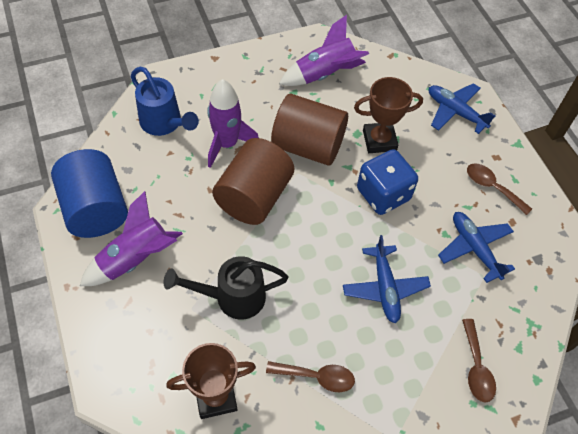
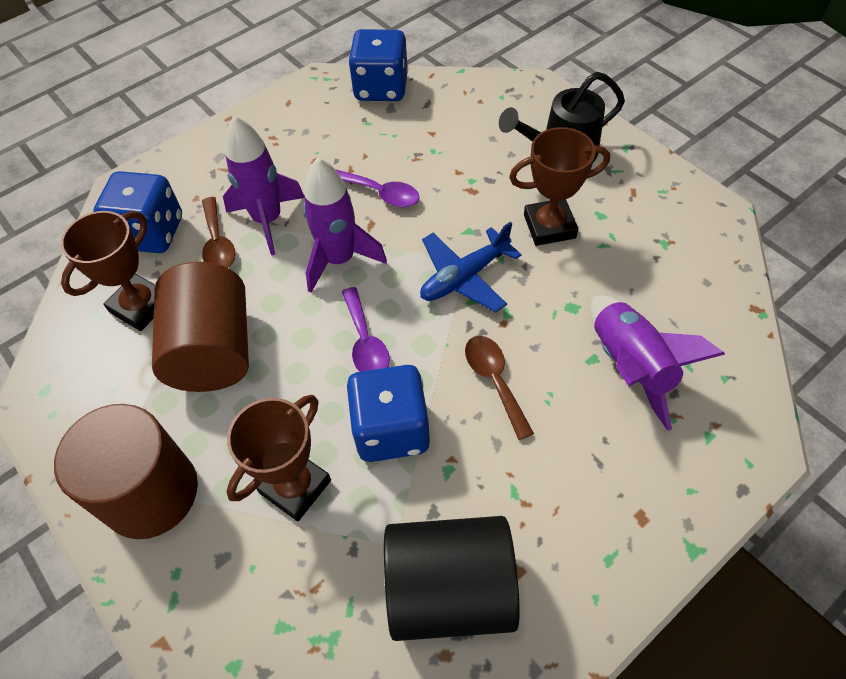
black cylinder: 0 -> 1
blue cylinder: 1 -> 0
blue dice: 1 -> 3
blue plane: 3 -> 1
blue watering can: 1 -> 0
brown spoon: 3 -> 2
brown trophy: 2 -> 3
purple spoon: 0 -> 2

